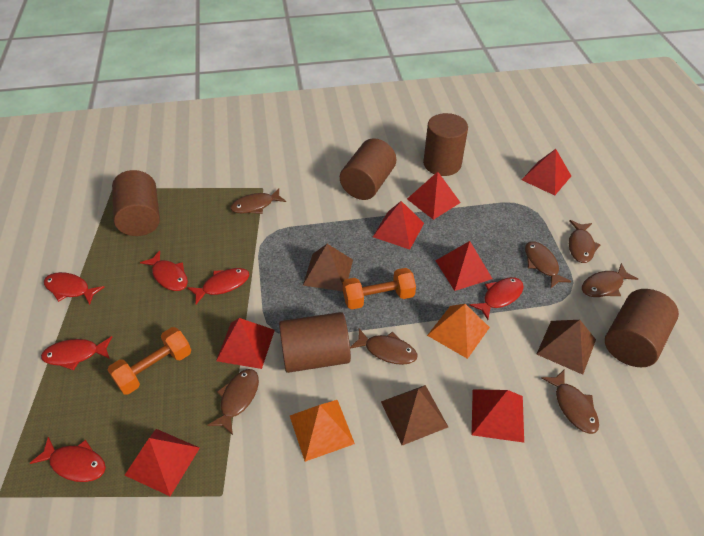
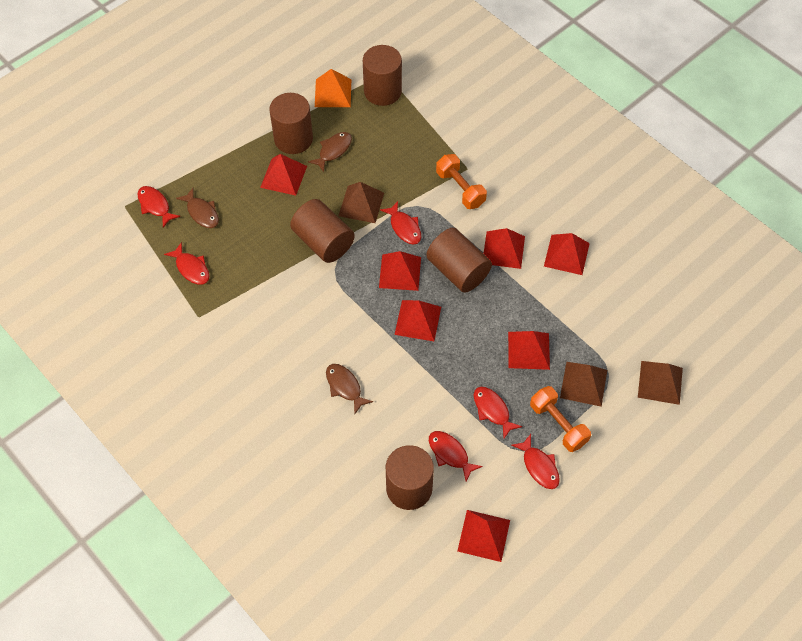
brown fish: 7 -> 3
orange pyramid: 2 -> 1

